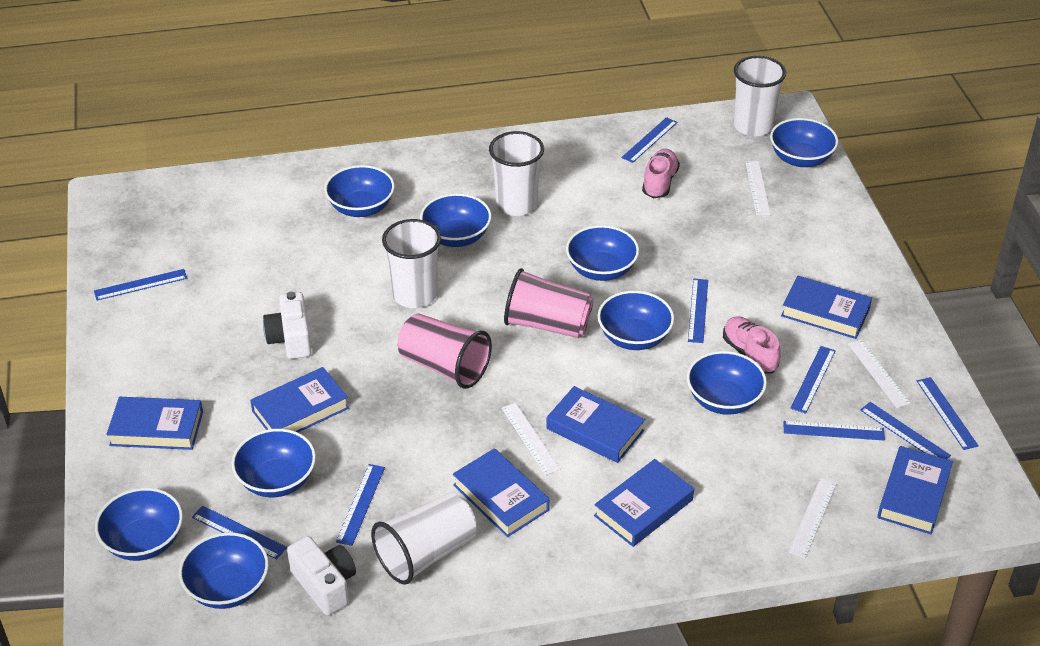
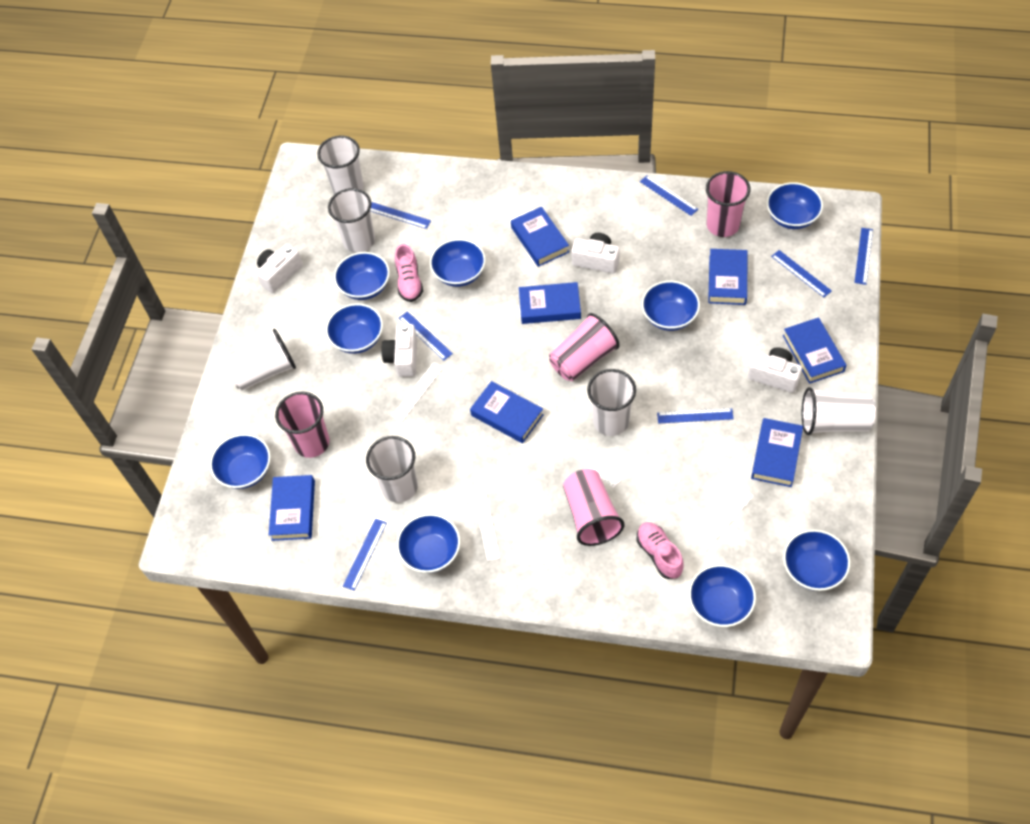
blue ruler: 9 -> 7
pink cup: 2 -> 4
white camera: 2 -> 4
white cup: 4 -> 6

